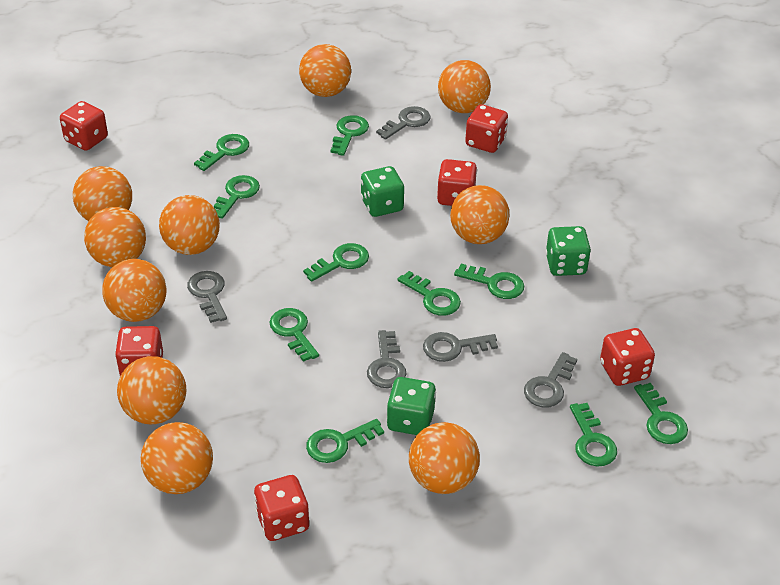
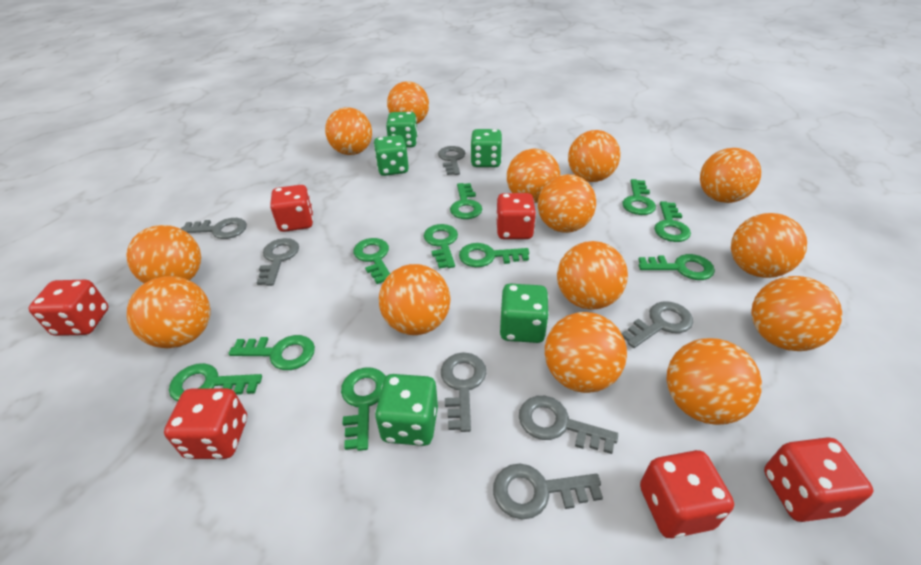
green dice: 3 -> 5
grey key: 5 -> 7
orange ball: 10 -> 14

